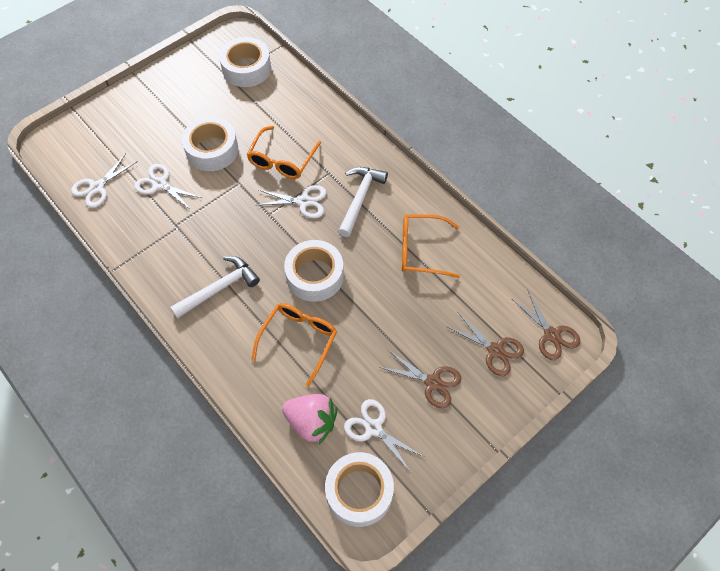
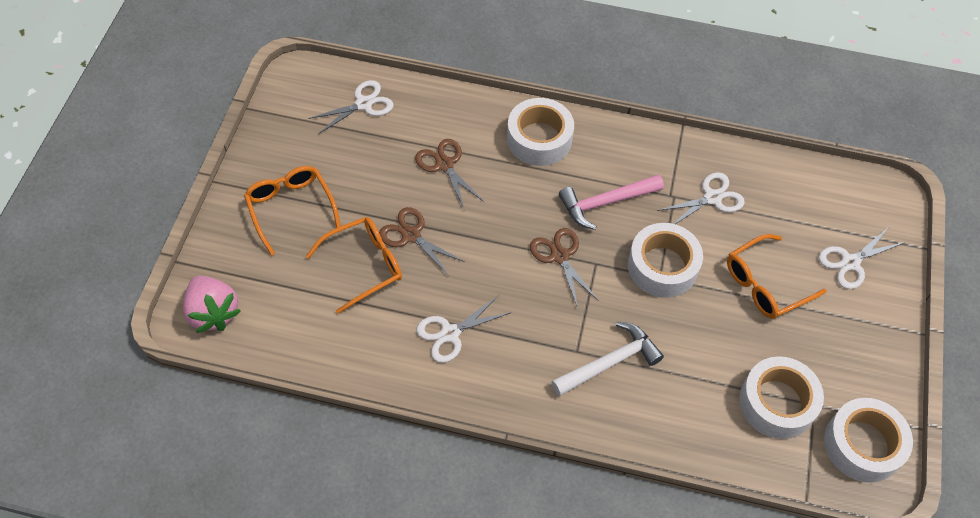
pink hammer: 0 -> 1
white hammer: 2 -> 1

